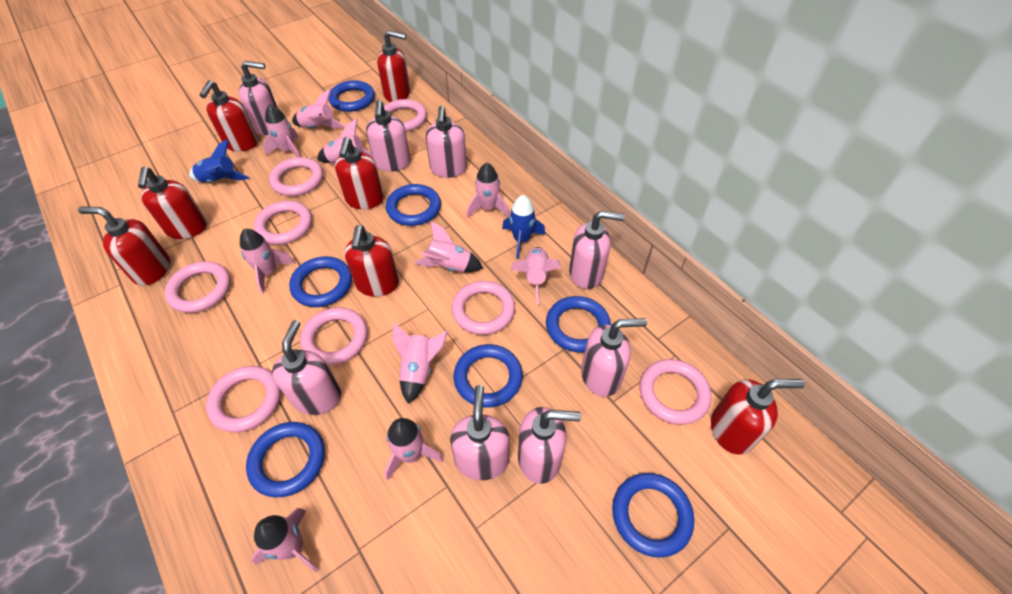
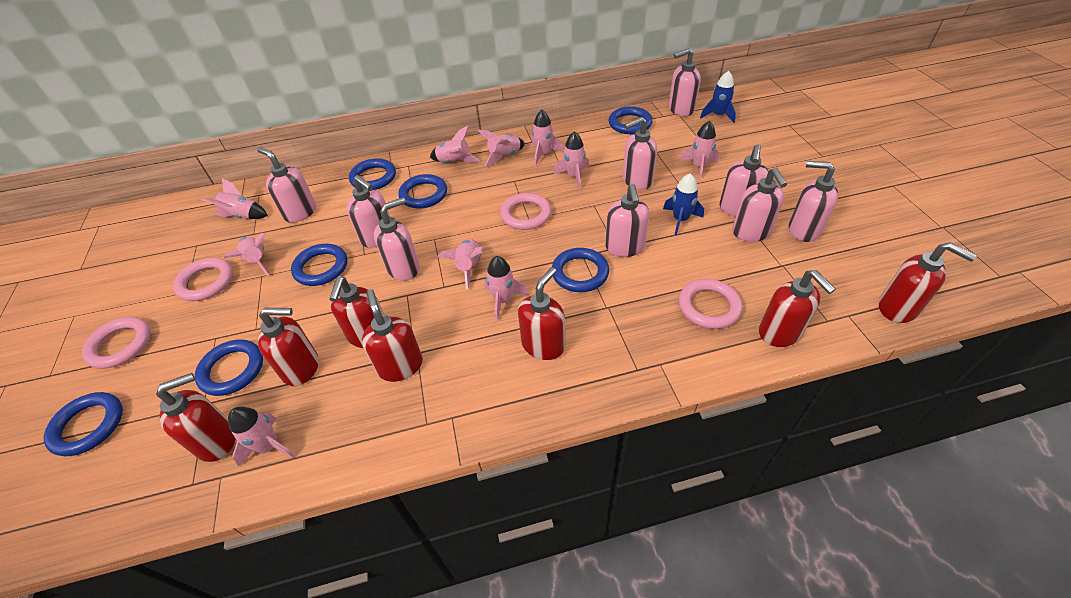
pink ring: 8 -> 4
pink soap dispenser: 8 -> 9

